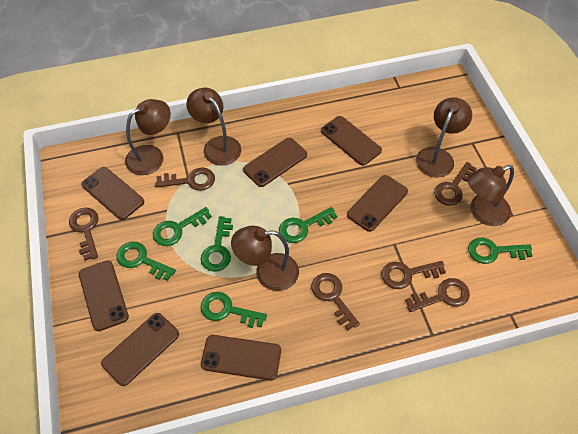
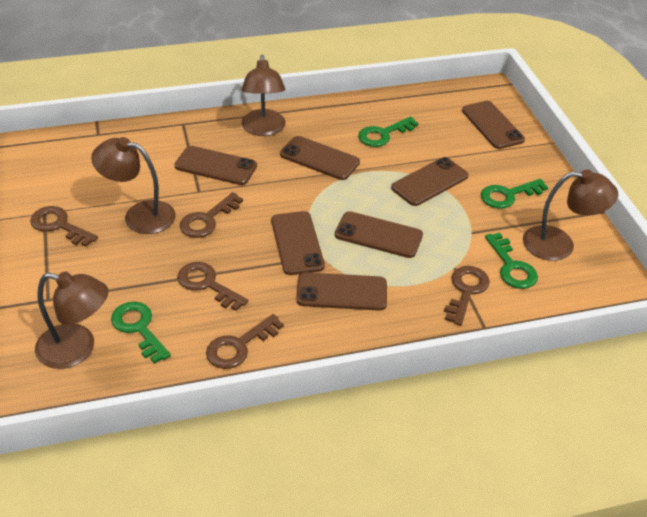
brown key: 6 -> 5
brown lamp: 5 -> 4
green key: 6 -> 4

